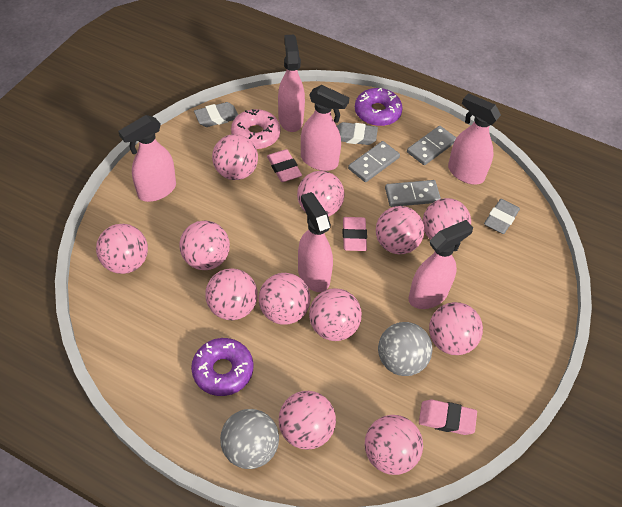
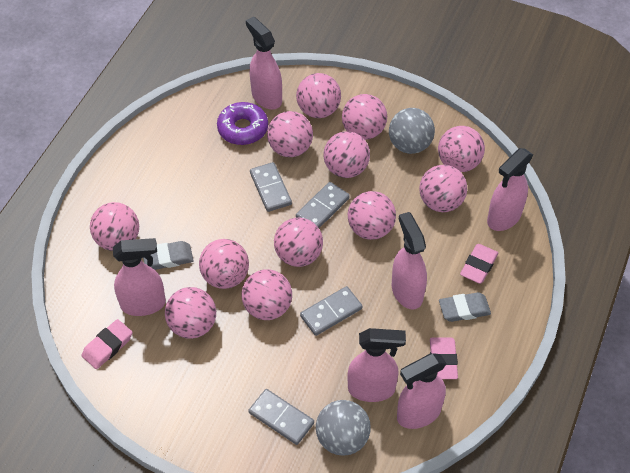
grey domino: 3 -> 4
grey eraser: 3 -> 2
pink donut: 1 -> 0
purple donut: 2 -> 1

